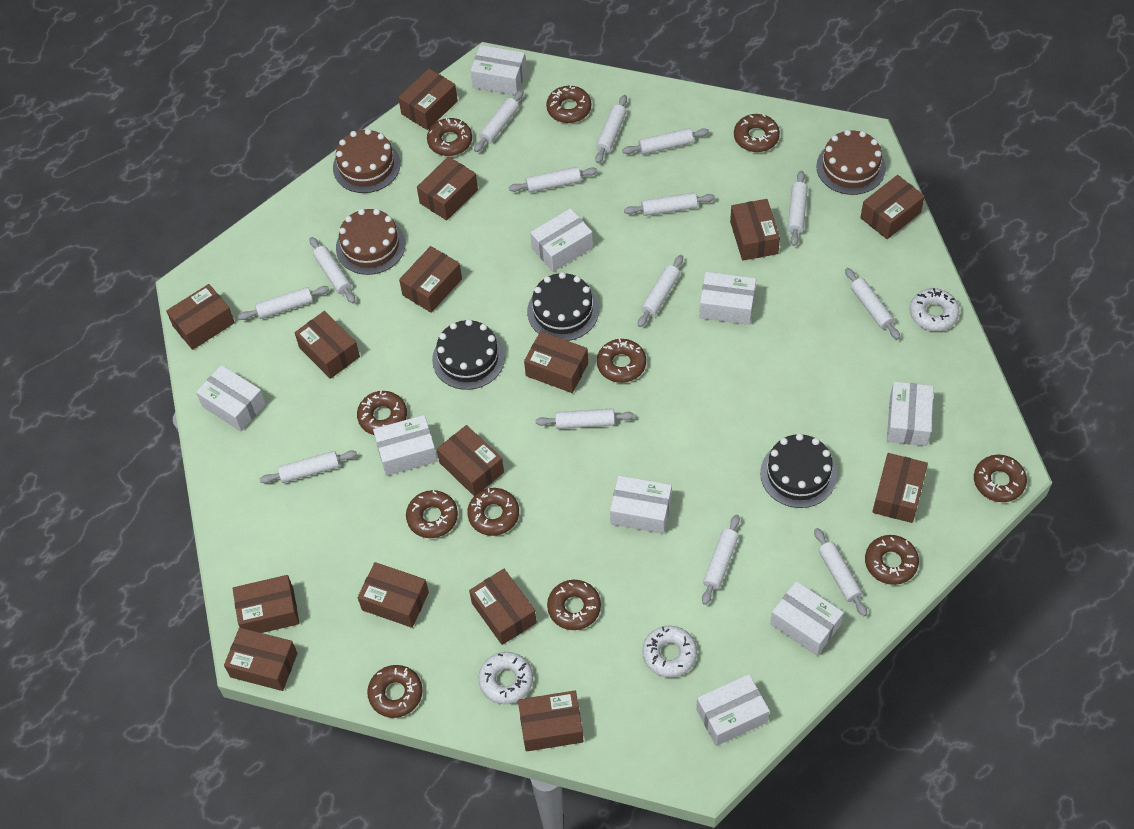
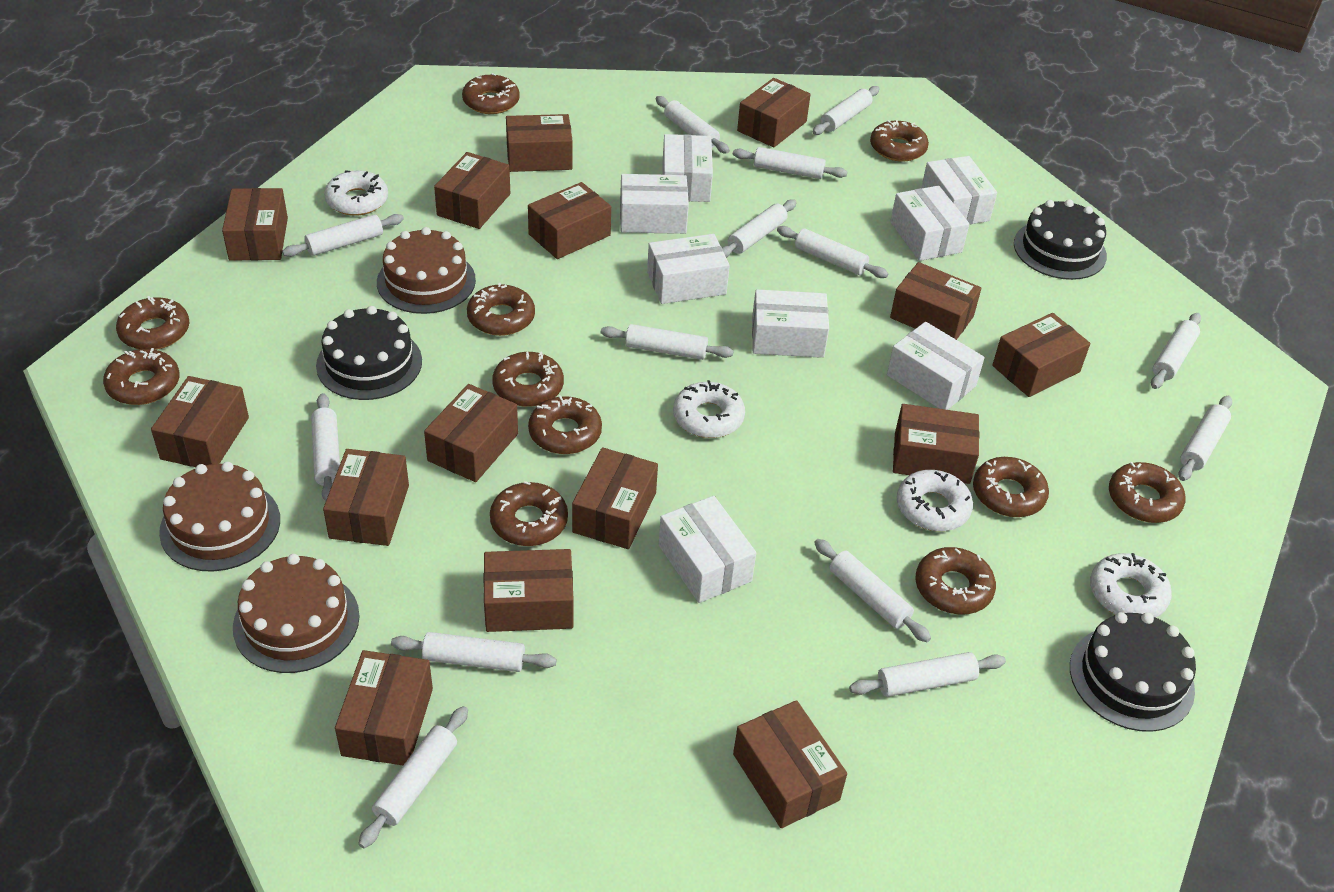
white box: 9 -> 8
white donut: 3 -> 4

